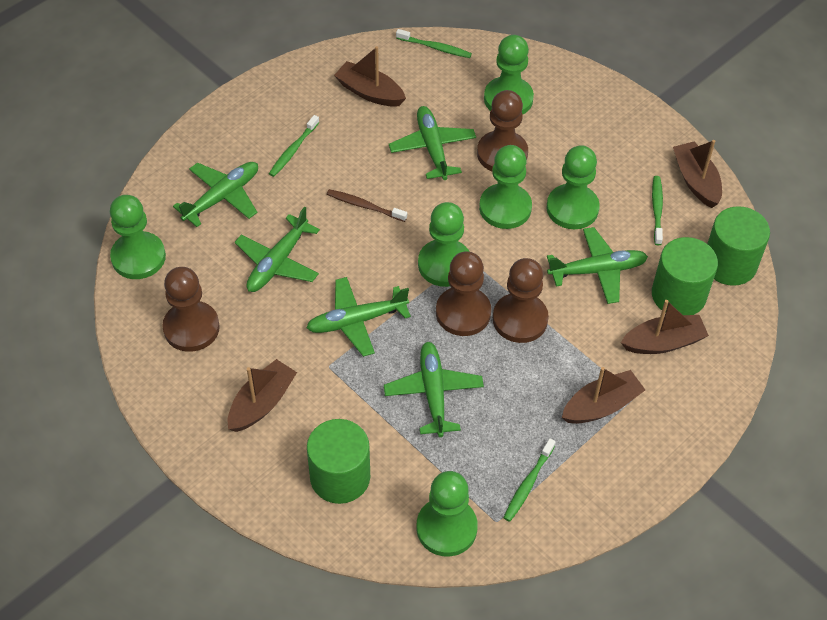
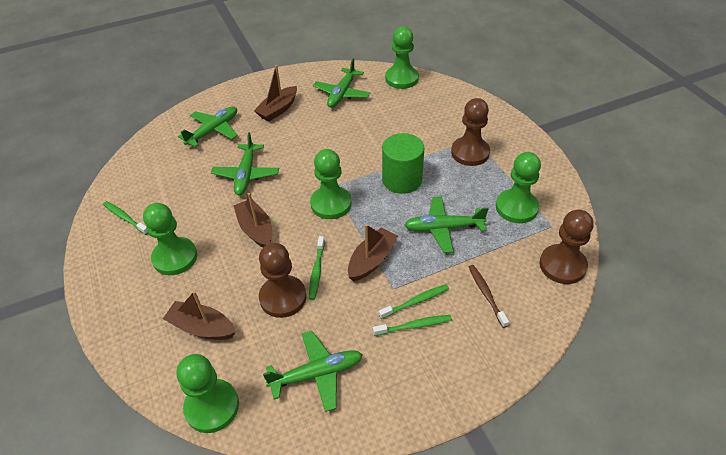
brown boat: 5 -> 4
brown pawn: 4 -> 3
green cylinder: 3 -> 1
green pawn: 6 -> 5
green plane: 6 -> 5

